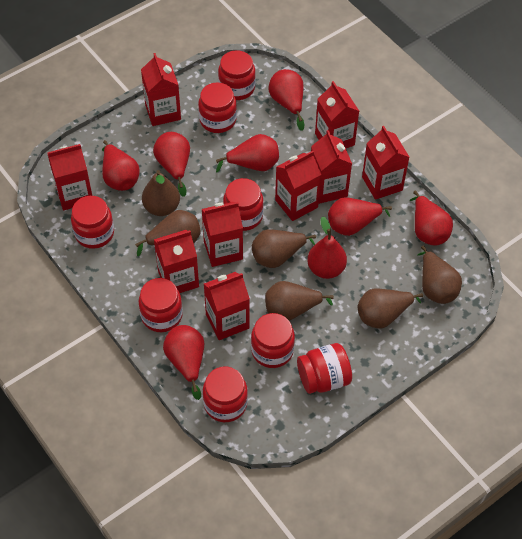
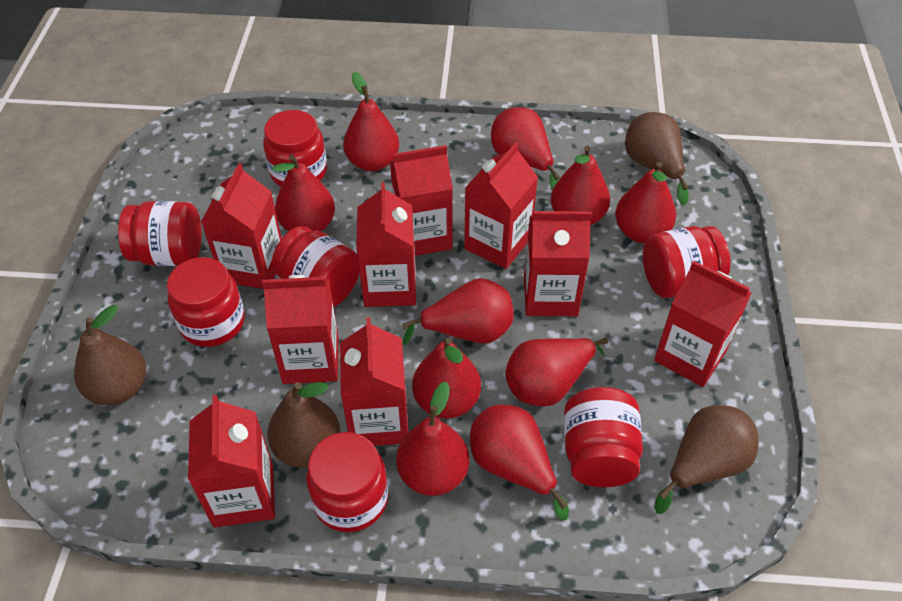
brown pear: 6 -> 4
red jar: 8 -> 7
red pear: 8 -> 10

